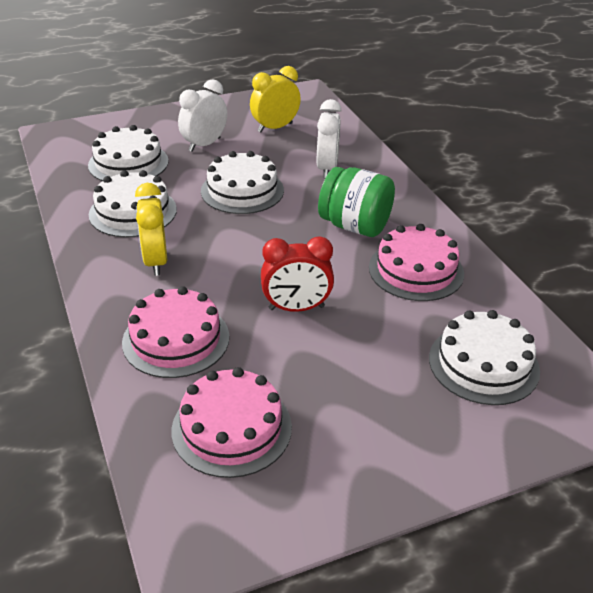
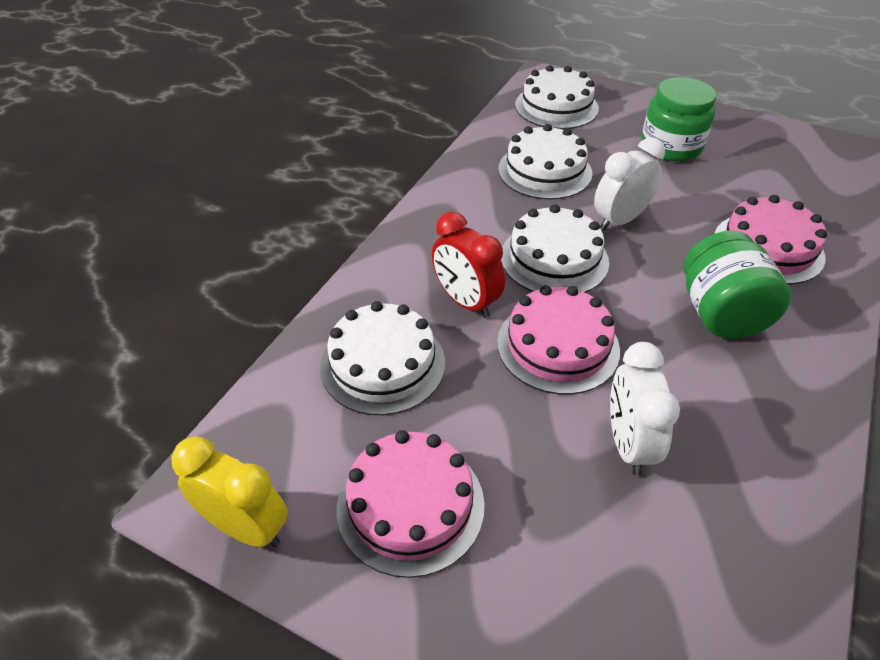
green jar: 1 -> 2
yellow clock: 2 -> 1

